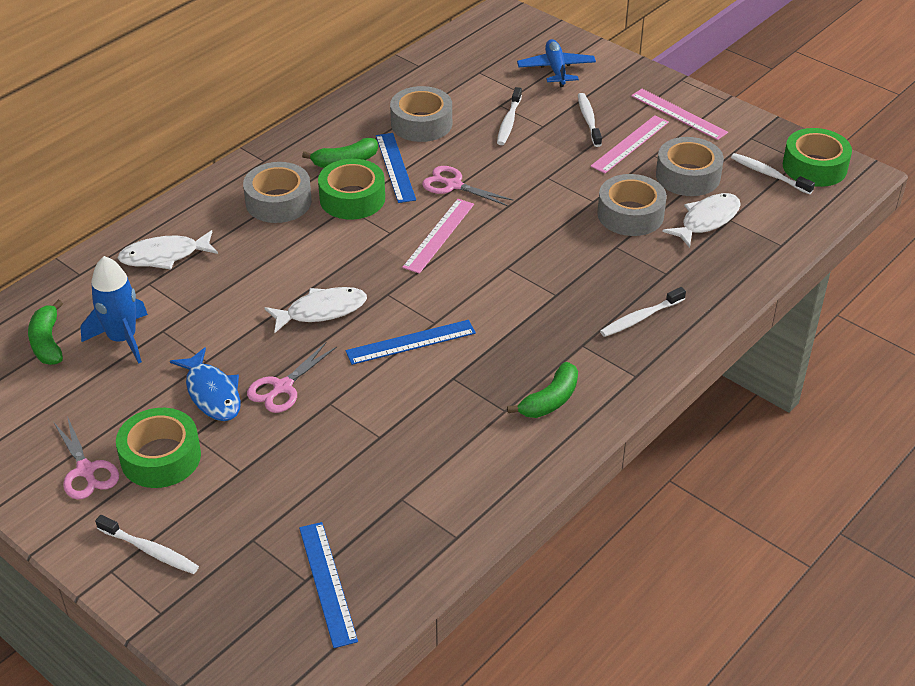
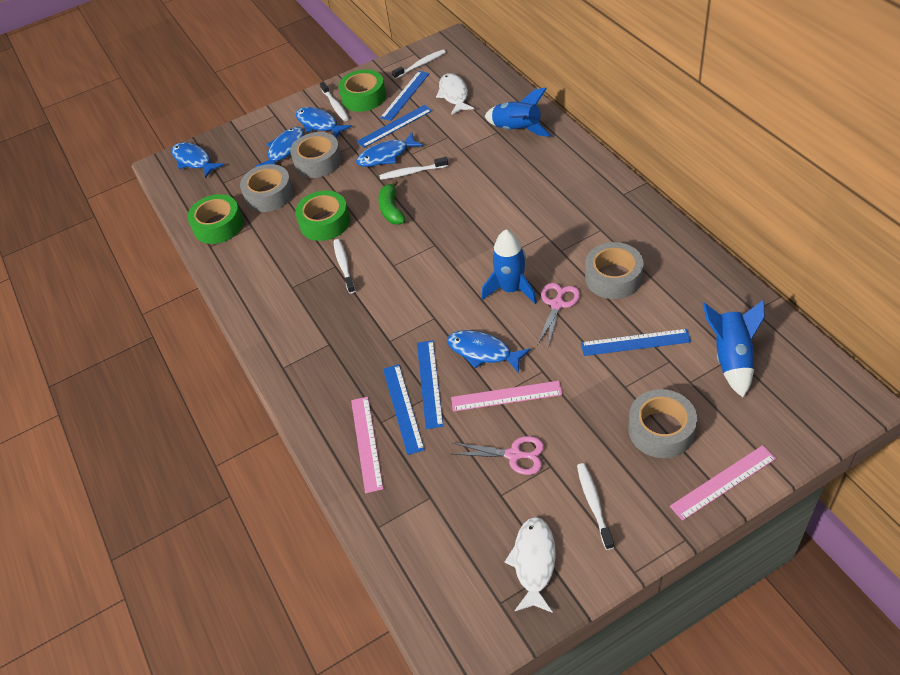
blue fish: 1 -> 5
blue plane: 1 -> 0
blue rocket: 1 -> 3
blue ruler: 3 -> 5
green banana: 3 -> 1
pink scissors: 3 -> 2
white fish: 3 -> 2

